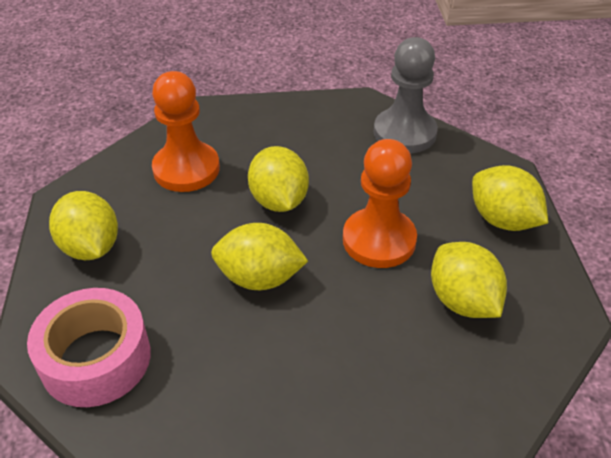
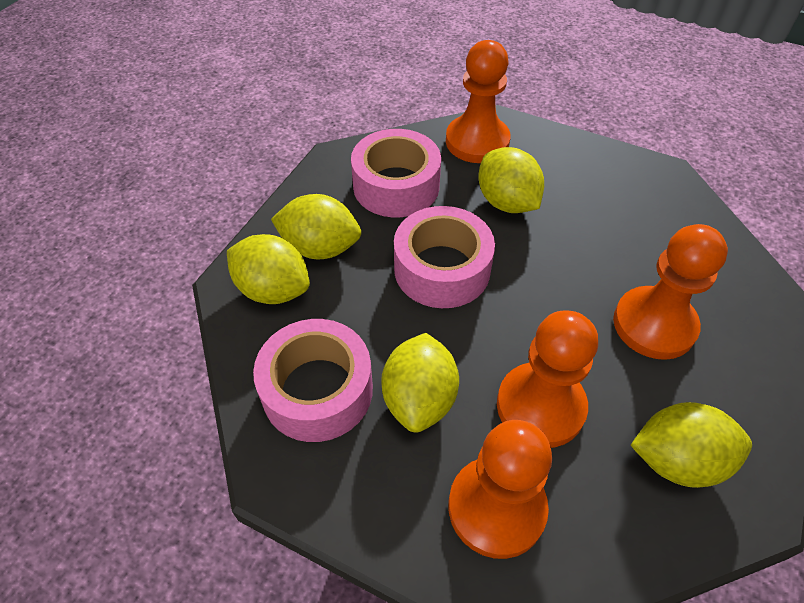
grey pawn: 1 -> 0
orange pawn: 2 -> 4
pink tape: 1 -> 3

